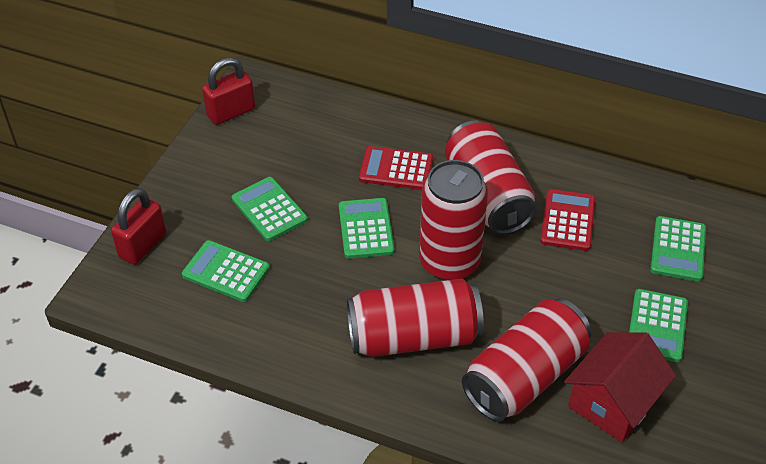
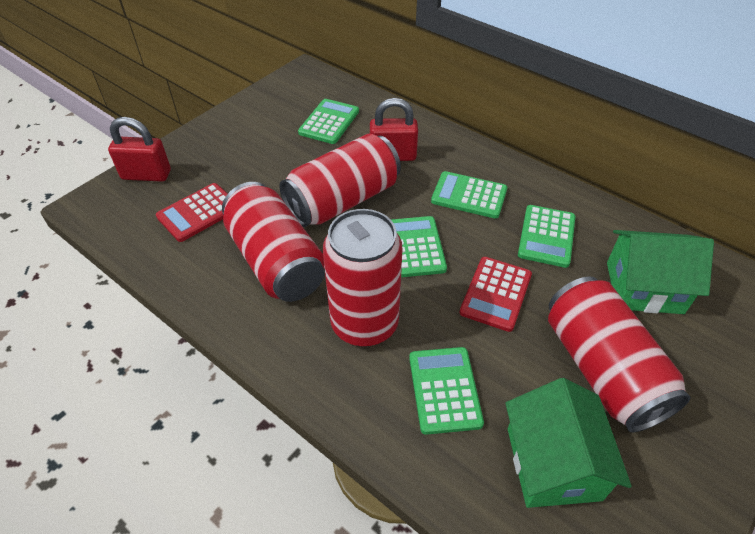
green house: 0 -> 2
red house: 1 -> 0

